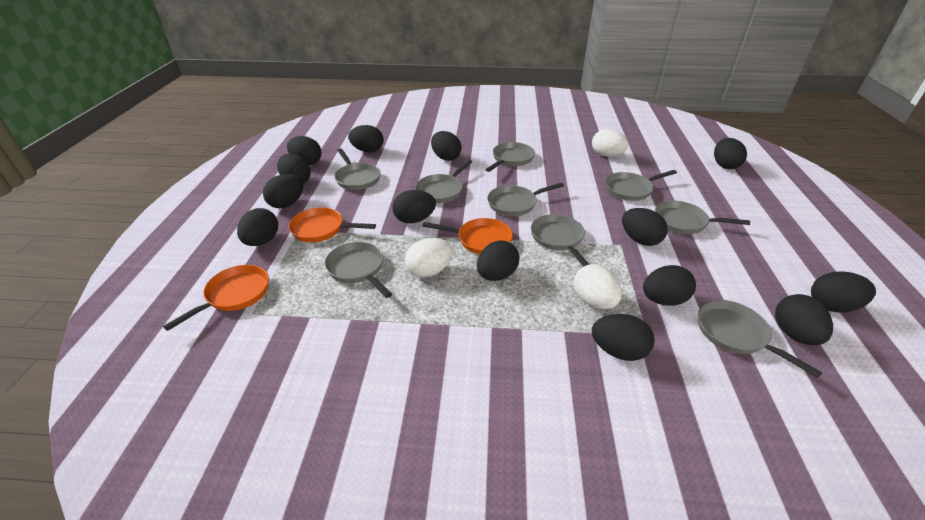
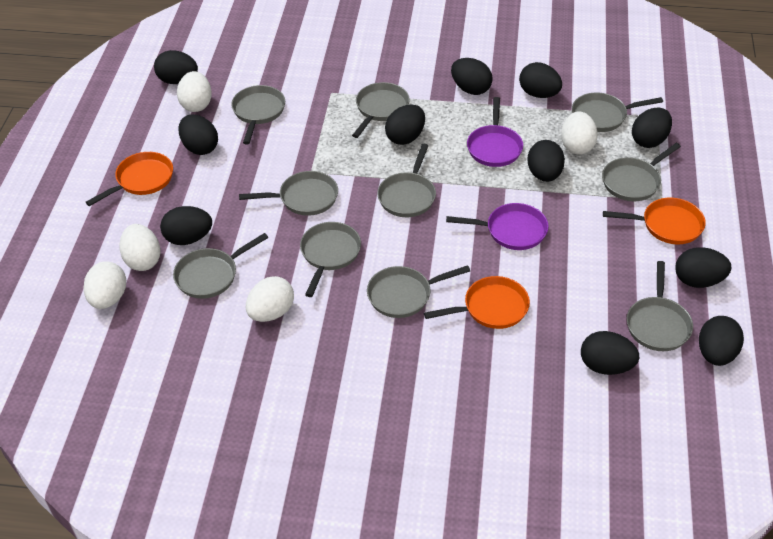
black egg: 14 -> 11
grey pan: 9 -> 10
purple pan: 0 -> 2
white egg: 3 -> 5

